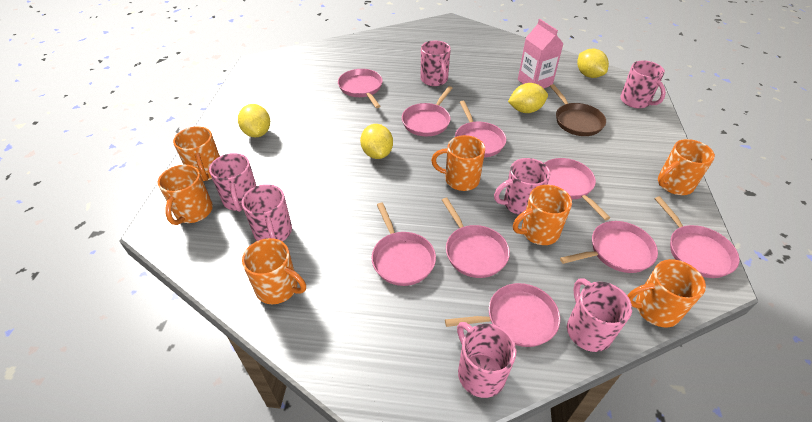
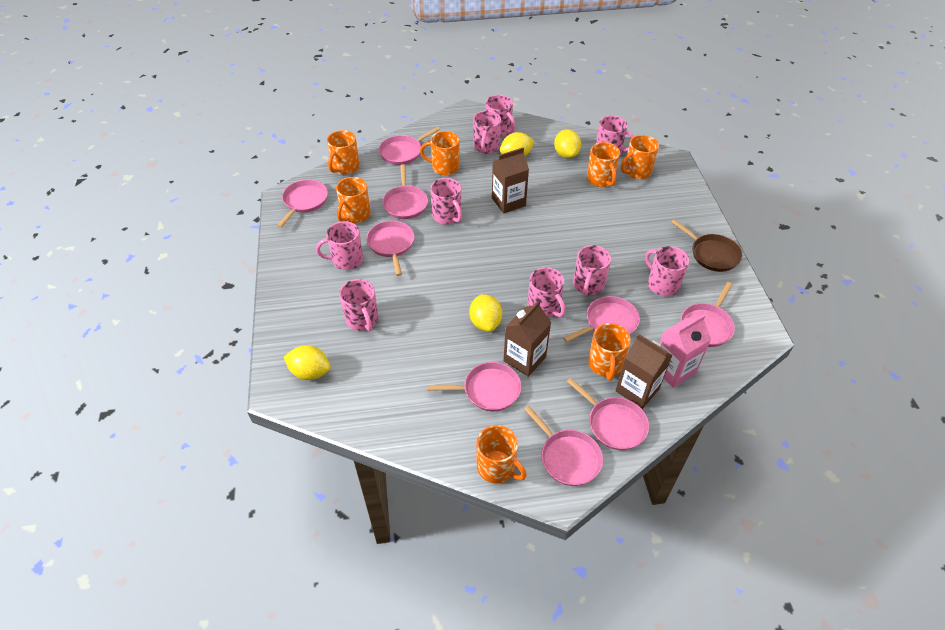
brown carton: 0 -> 3
pink mug: 7 -> 9

